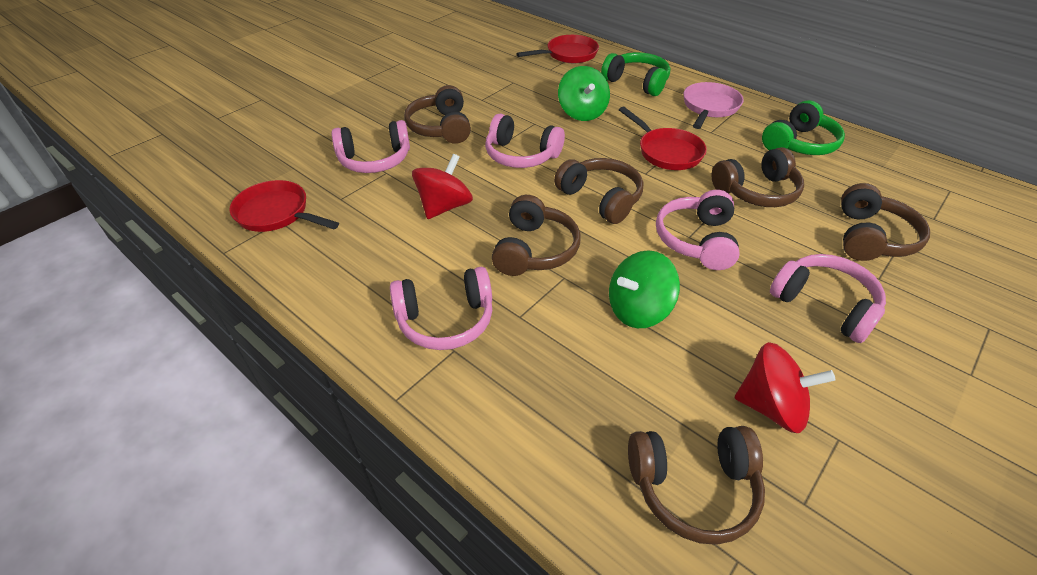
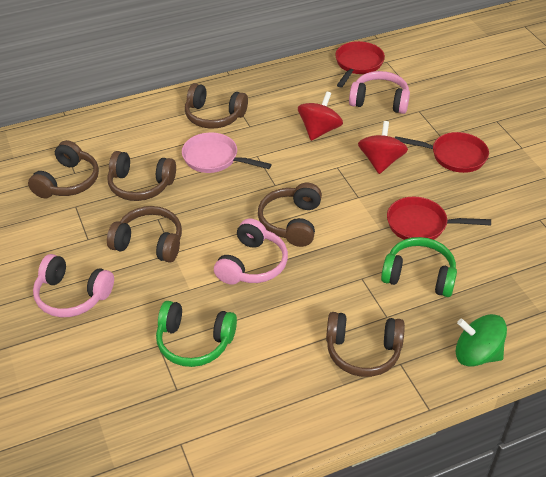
green spinning top: 2 -> 1
pink headphones: 5 -> 3

